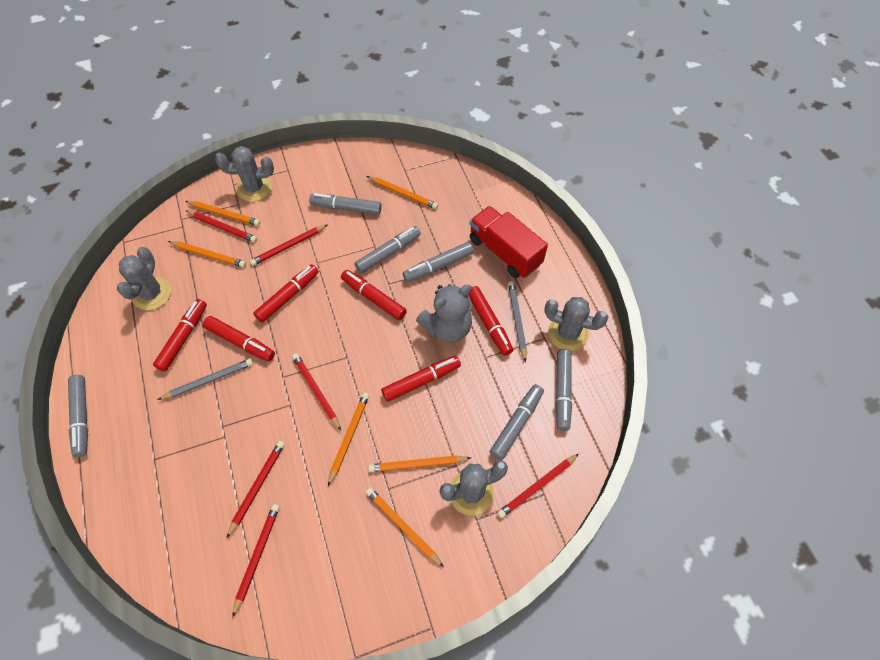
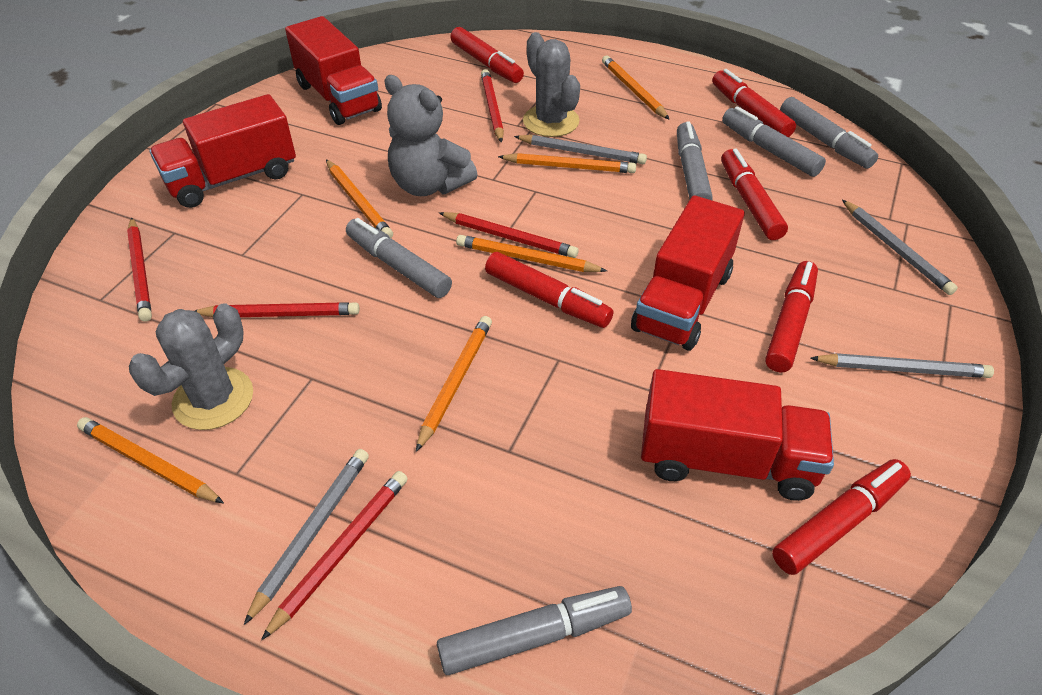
grey cactus: 4 -> 2
grey marker: 6 -> 5
grey pencil: 2 -> 4
red pencil: 6 -> 5
red truck: 1 -> 4

